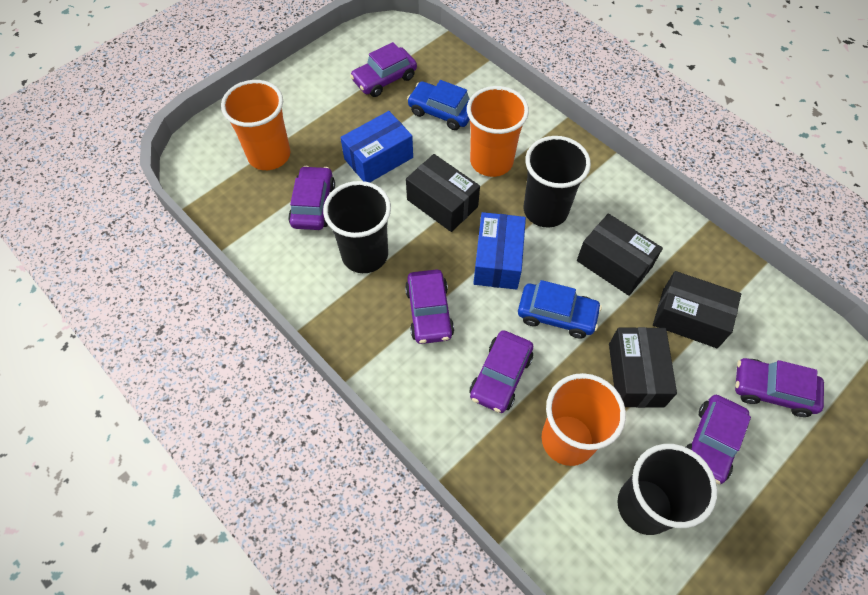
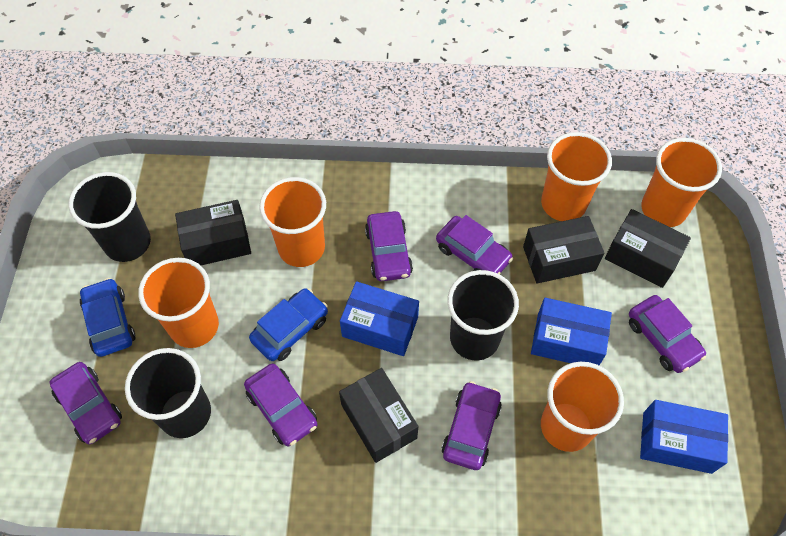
blue box: 2 -> 3
orange cup: 3 -> 5

